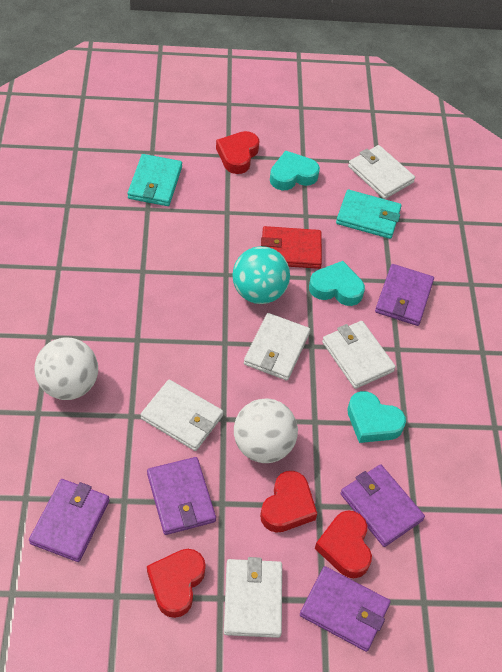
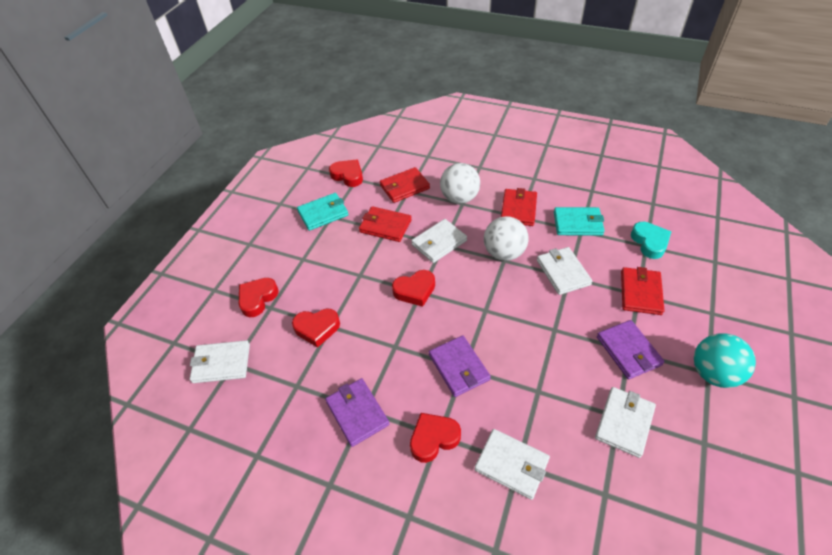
purple wallet: 5 -> 3
red heart: 4 -> 5
red wallet: 1 -> 4
turquoise heart: 3 -> 1

